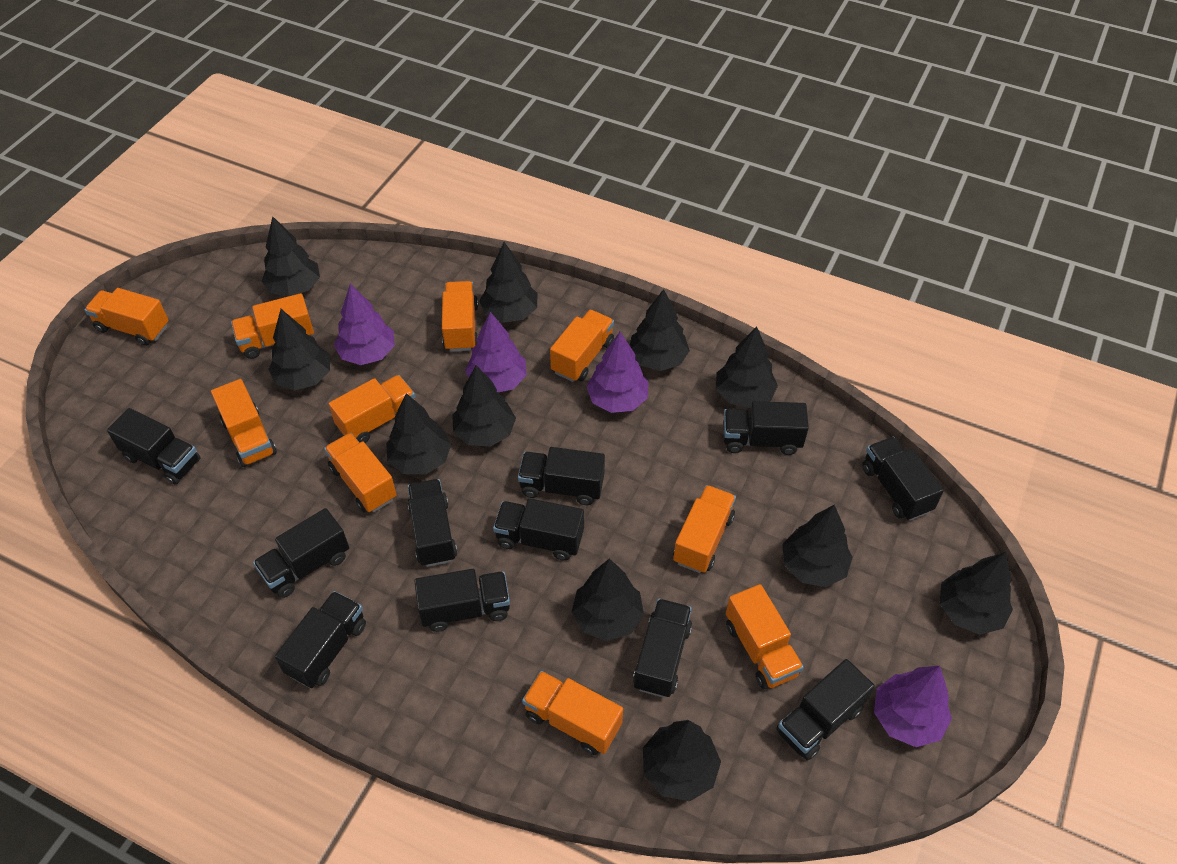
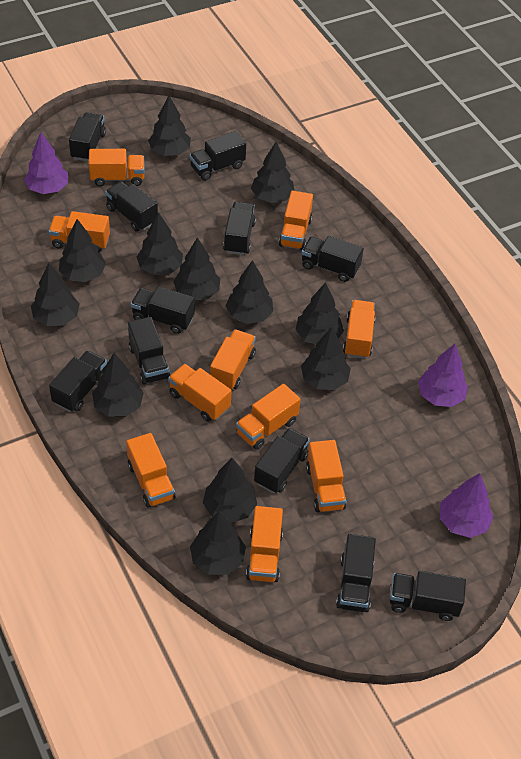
black tree: 11 -> 12
purple tree: 4 -> 3

